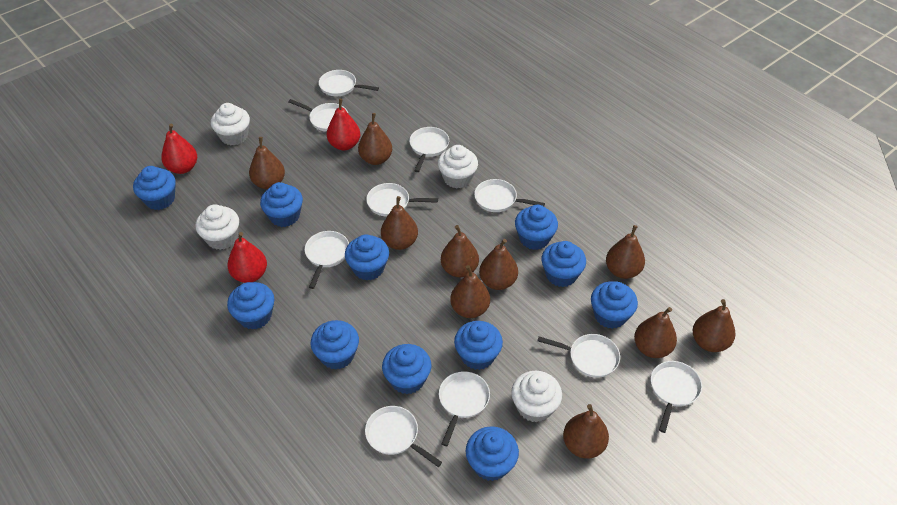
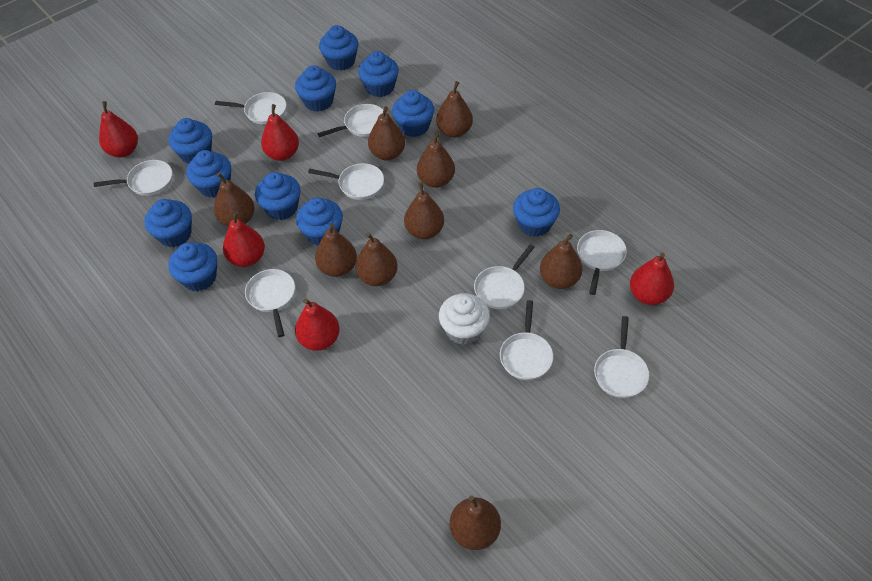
brown pear: 10 -> 9
red pear: 3 -> 5
white cupcake: 4 -> 1
white pan: 10 -> 9

